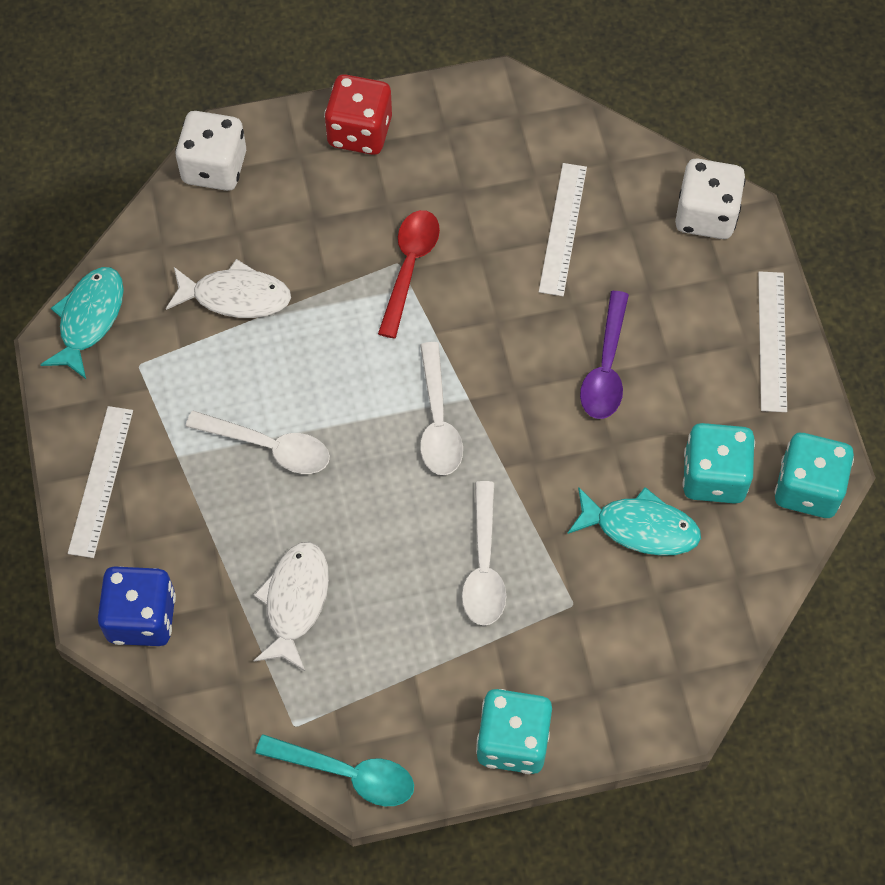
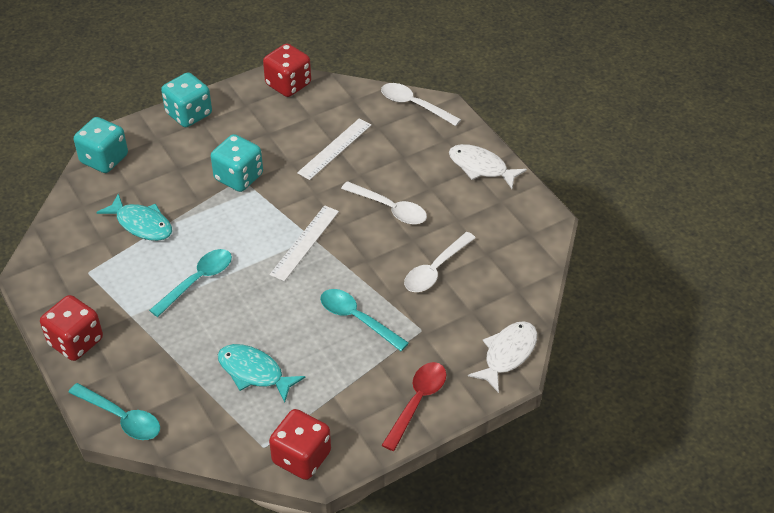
blue dice: 1 -> 0
purple spoon: 1 -> 0
red dice: 1 -> 3
turquoise spoon: 1 -> 3
white dice: 2 -> 0
white ruler: 3 -> 2

